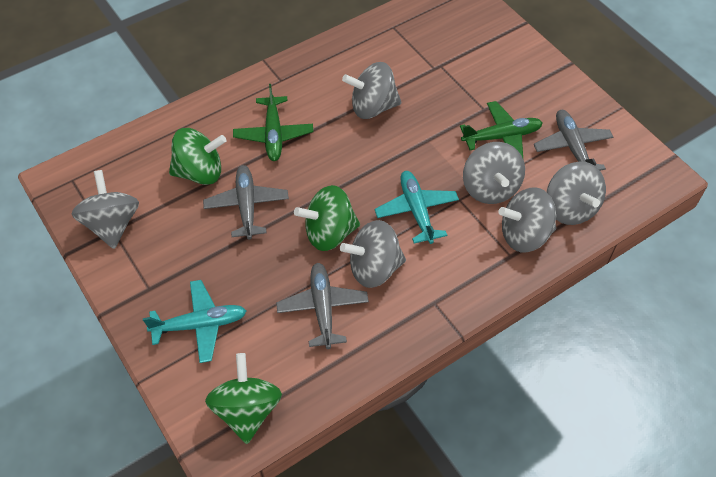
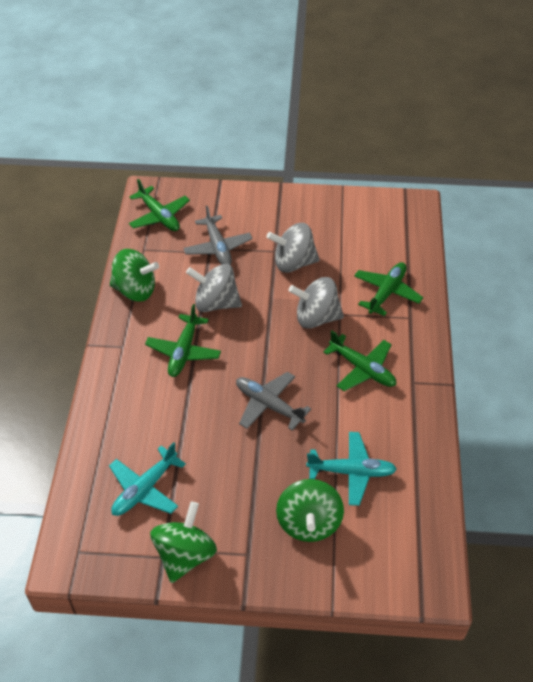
green plane: 2 -> 4
grey plane: 3 -> 2
grey spinning top: 6 -> 3

